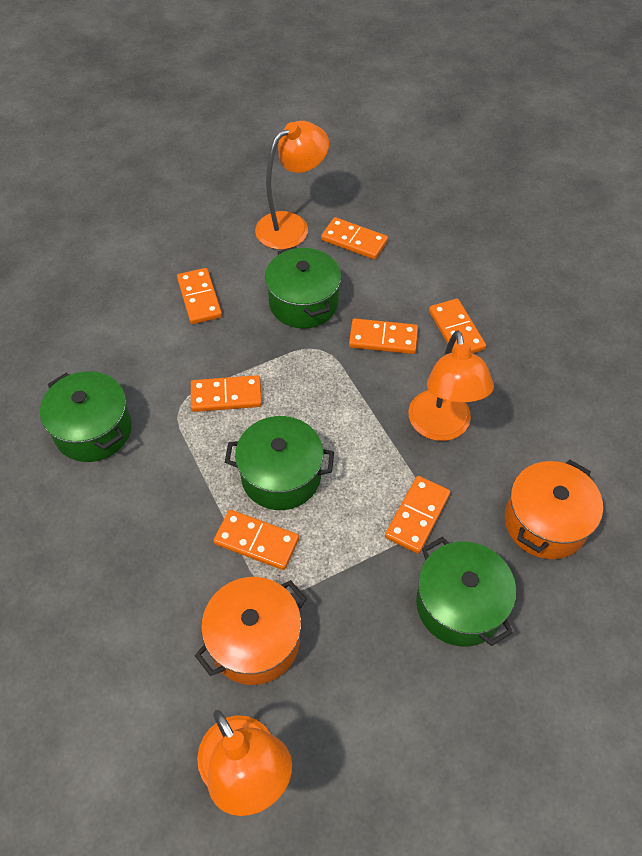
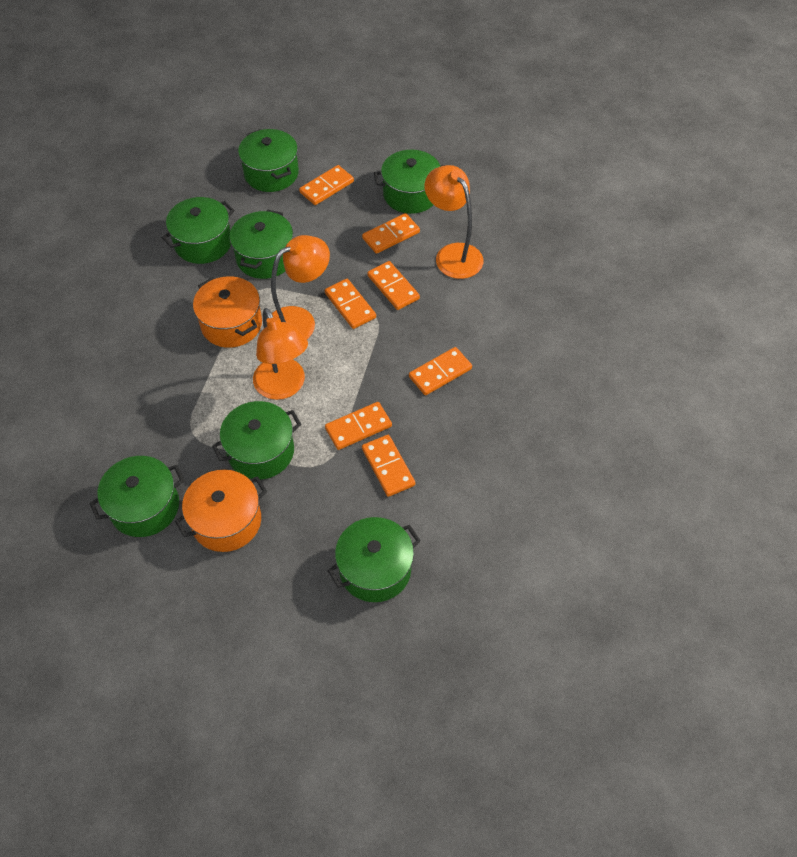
green pot: 4 -> 7

